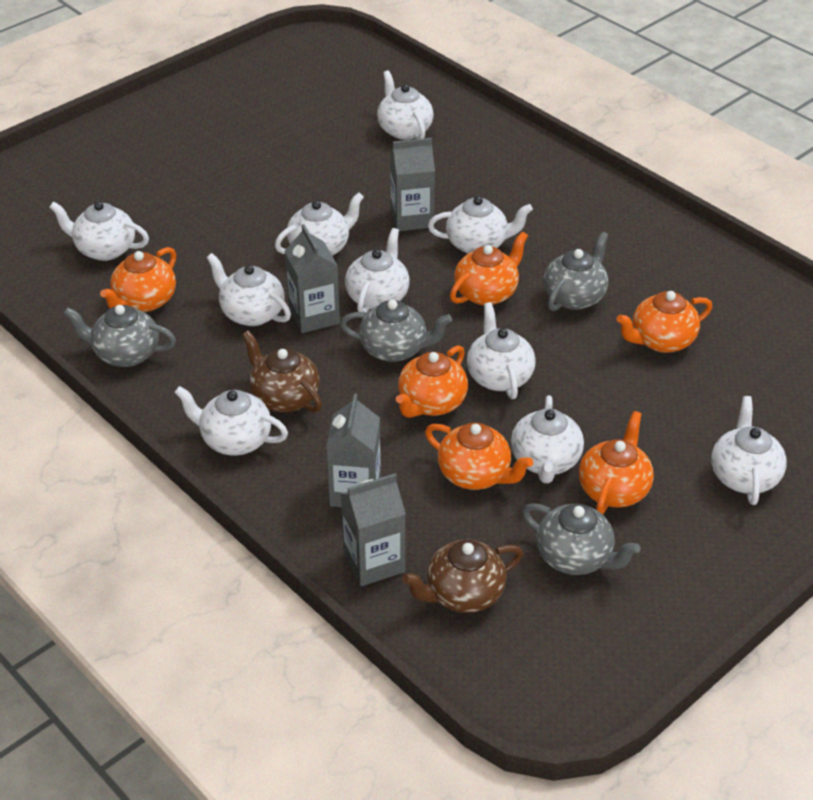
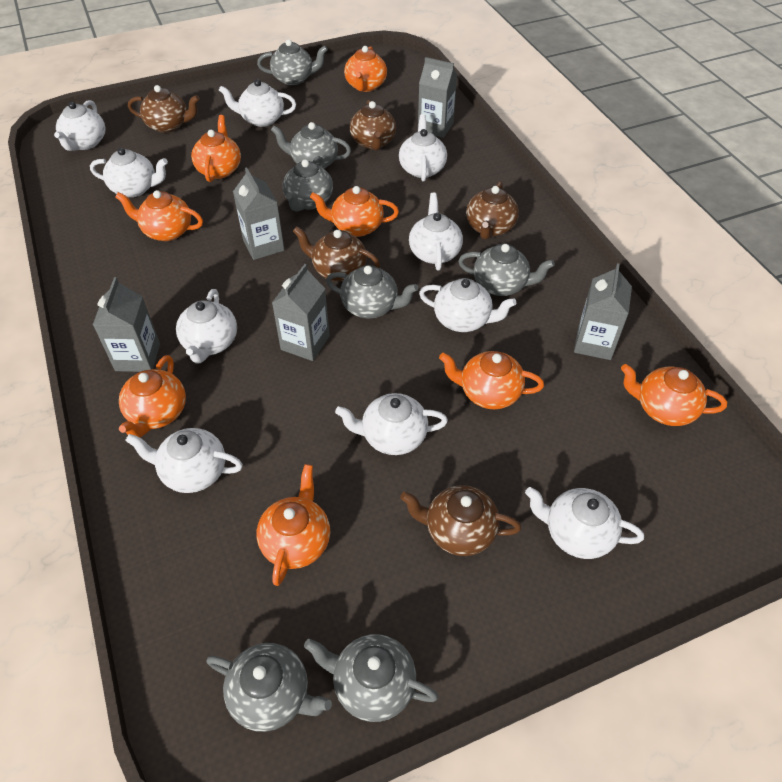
brown teapot: 2 -> 5
grey carton: 4 -> 5
grey teapot: 4 -> 7
orange teapot: 6 -> 8

